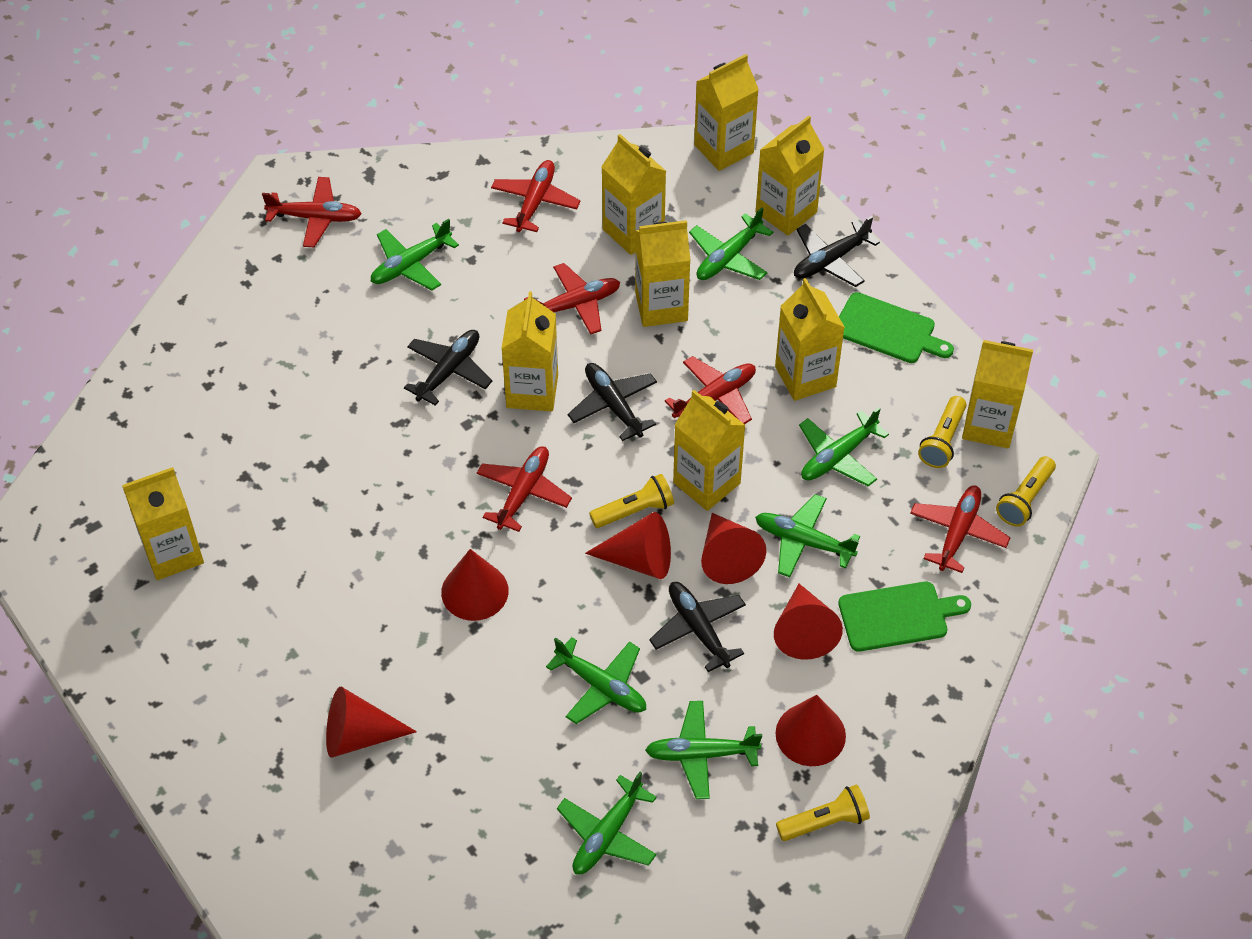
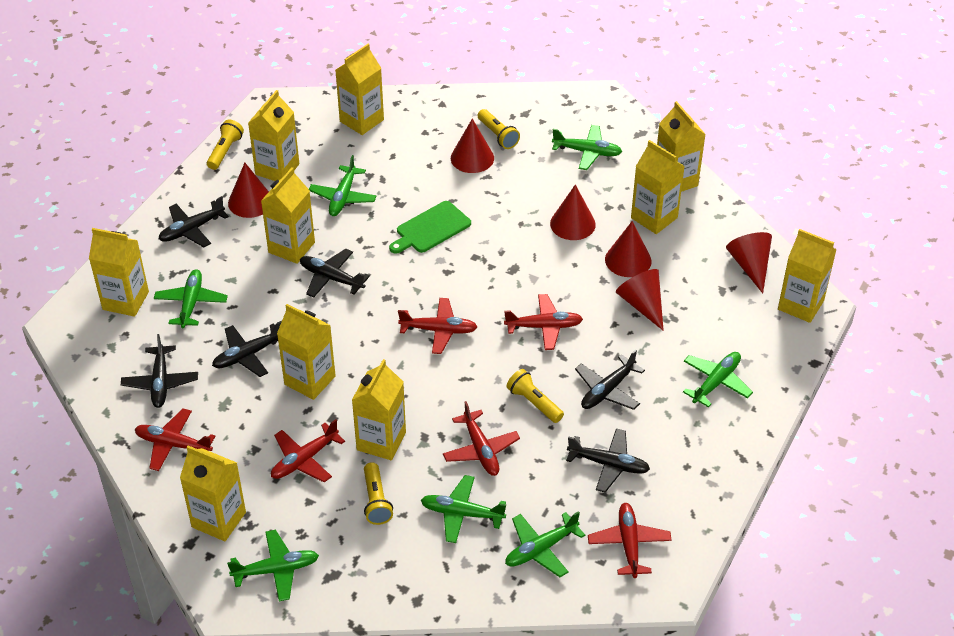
black plane: 4 -> 6
green cutting board: 2 -> 1
yellow carton: 9 -> 10

